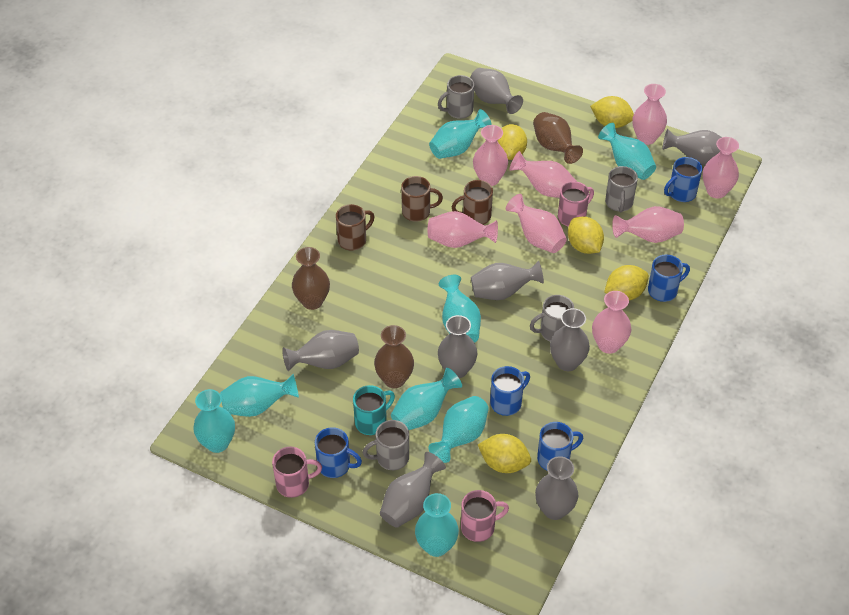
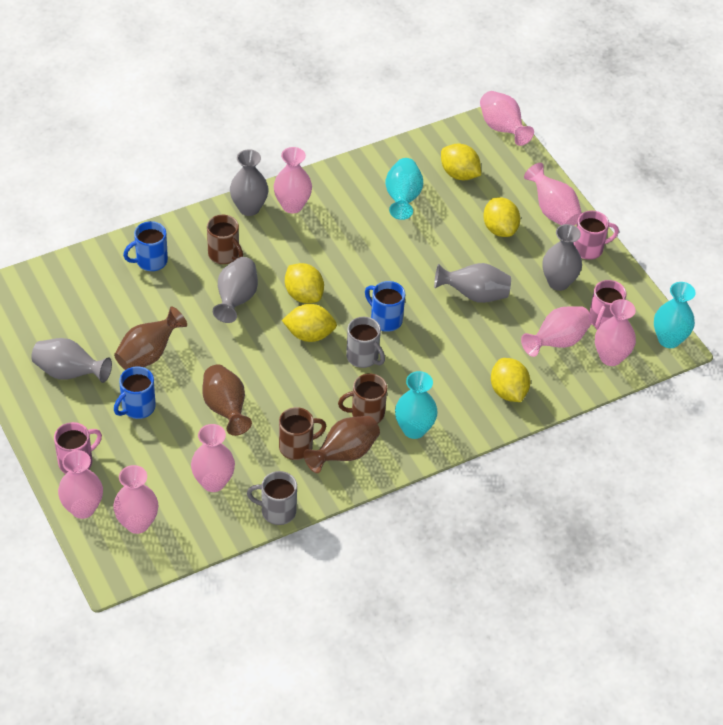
blue mug: 5 -> 3
grey mug: 4 -> 2
grey vase: 8 -> 5
turquoise mug: 1 -> 0
turquoise vase: 8 -> 3

